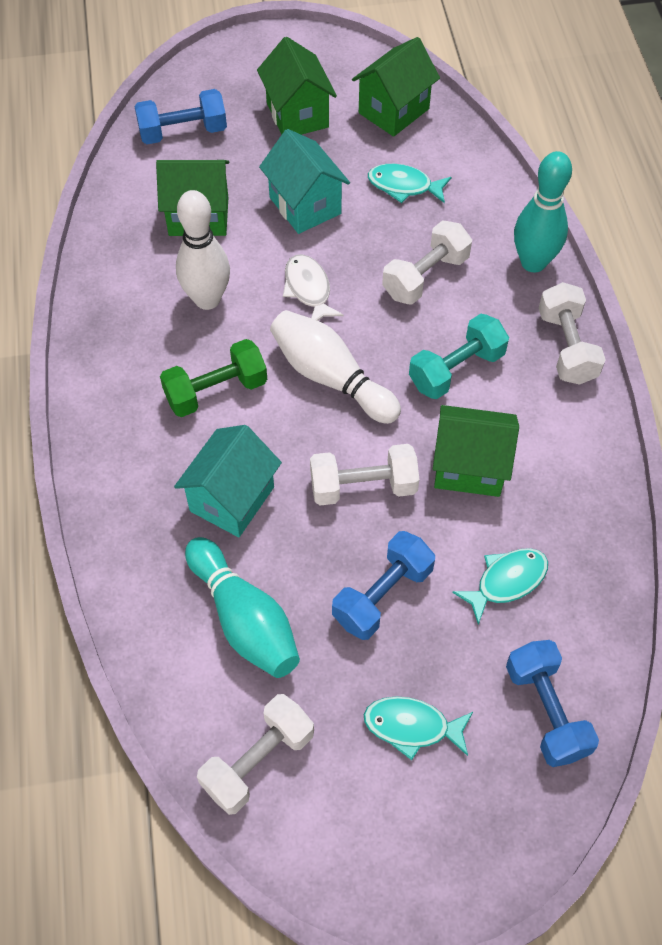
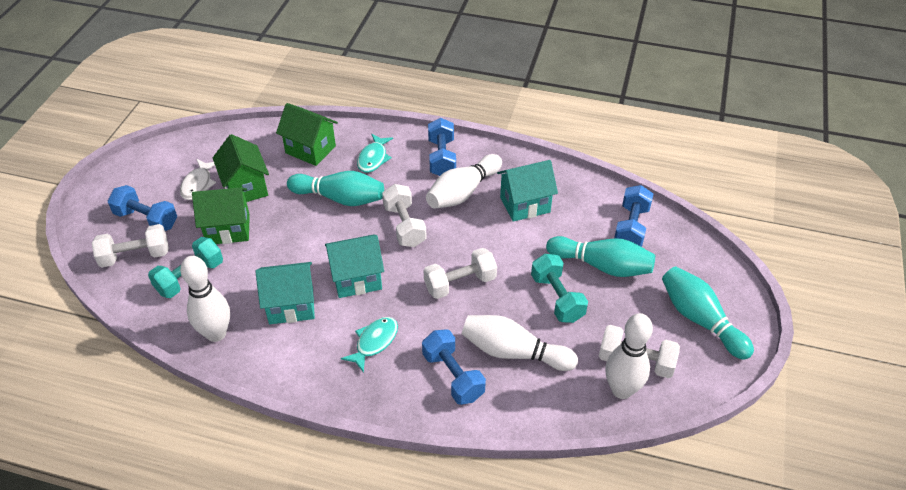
blue dumbbell: 3 -> 4
green dumbbell: 1 -> 0
green house: 4 -> 3
turquoise bowling pin: 2 -> 3
turquoise dumbbell: 1 -> 2
turquoise fish: 3 -> 2
turquoise house: 2 -> 3
white bowling pin: 2 -> 4

